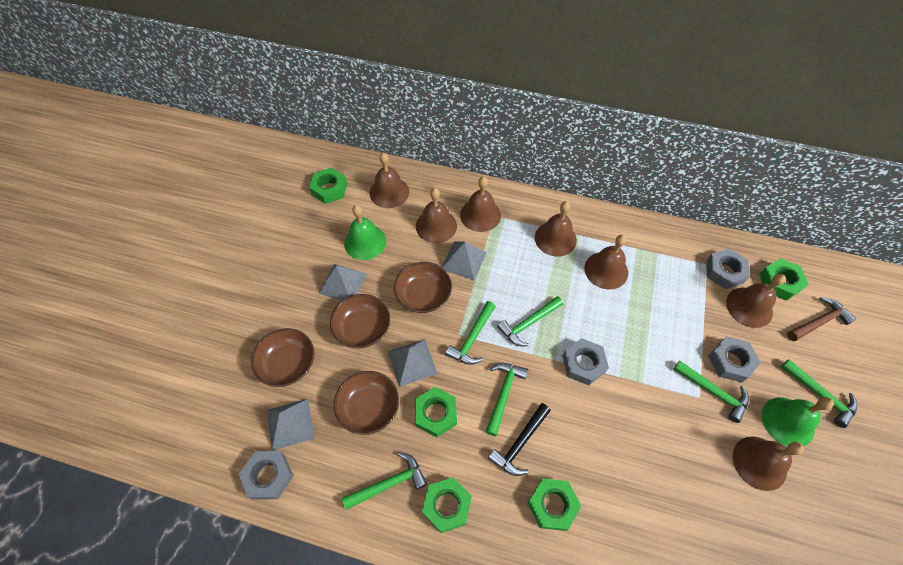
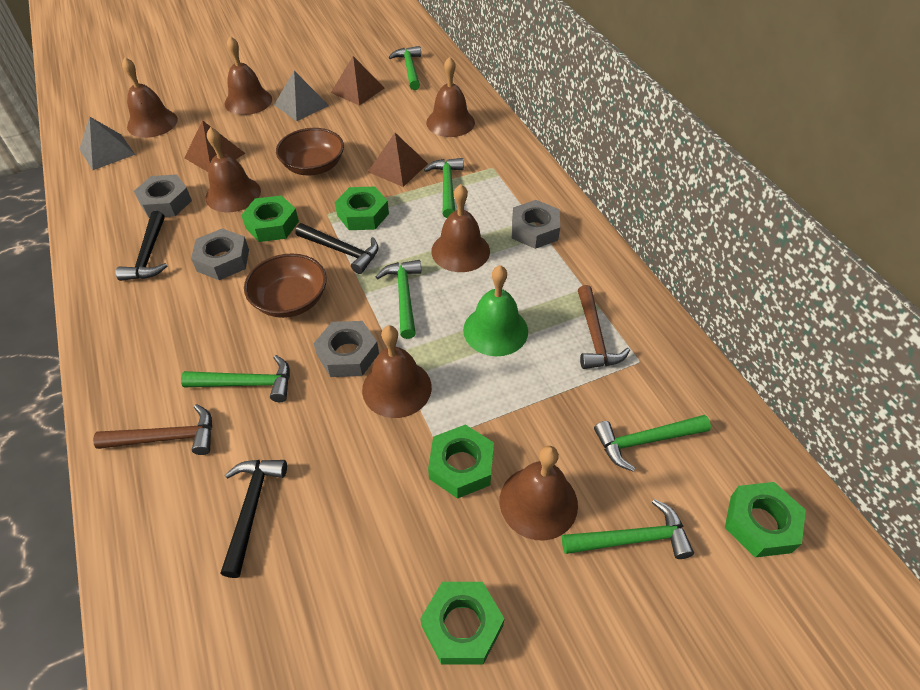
black hammer: 1 -> 3
brown bowl: 4 -> 2
brown hammer: 1 -> 2
brown pyramid: 0 -> 3
green bell: 2 -> 1
grey pyramid: 4 -> 2

